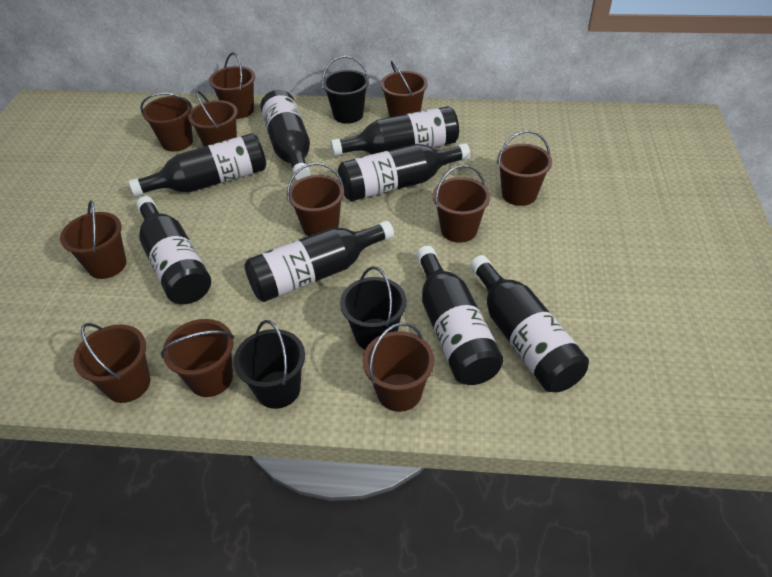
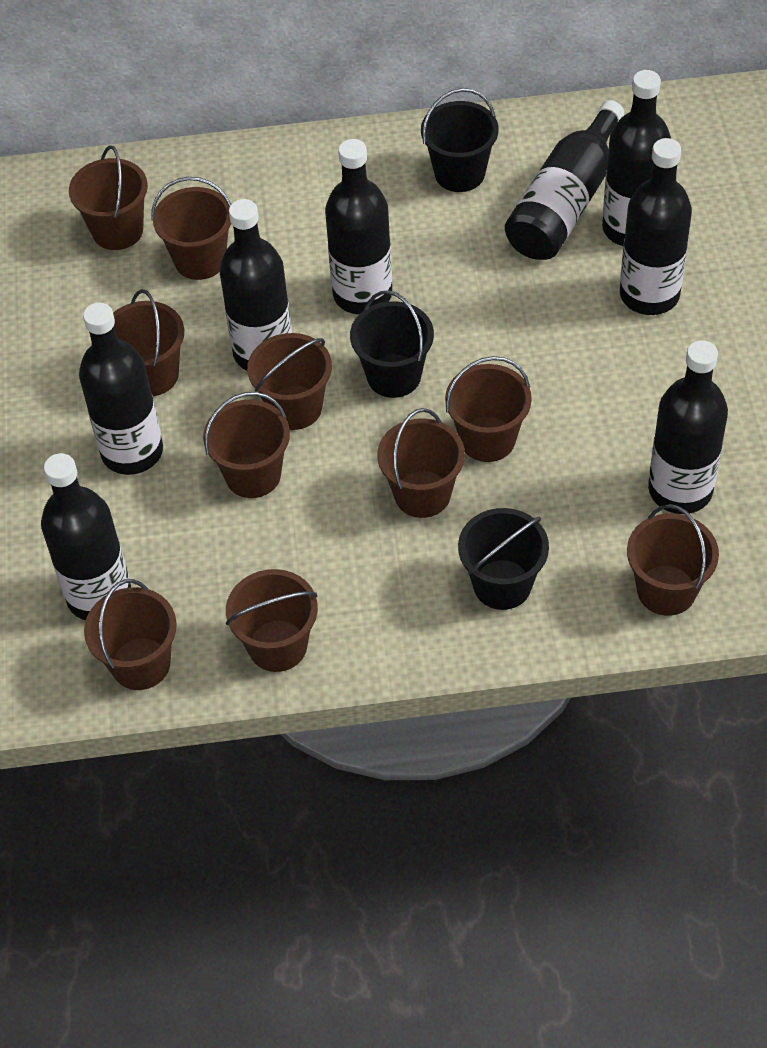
brown bucket: 11 -> 10

